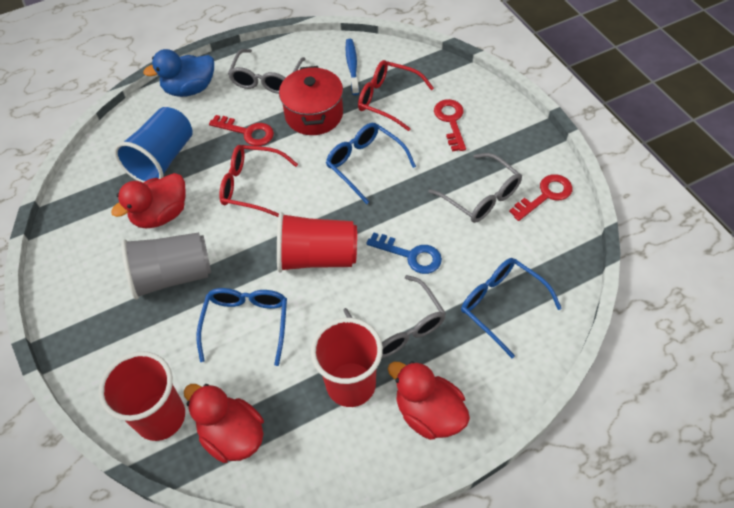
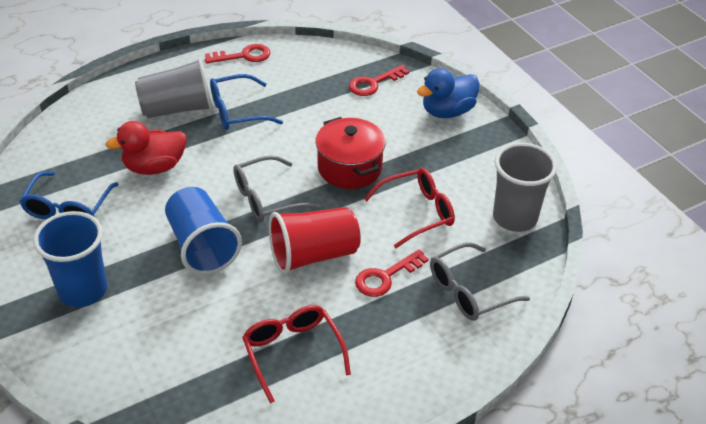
blue cup: 1 -> 2
blue glasses: 3 -> 2
blue key: 1 -> 0
blue toothbrush: 1 -> 0
grey cup: 1 -> 2
grey glasses: 3 -> 2
red cup: 3 -> 1
red duck: 3 -> 1

